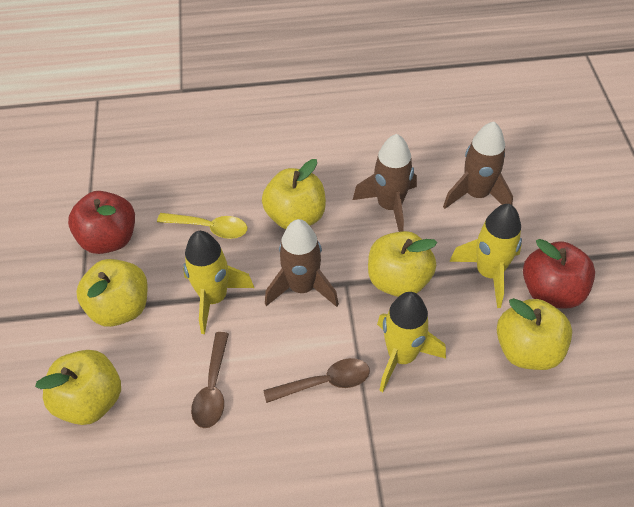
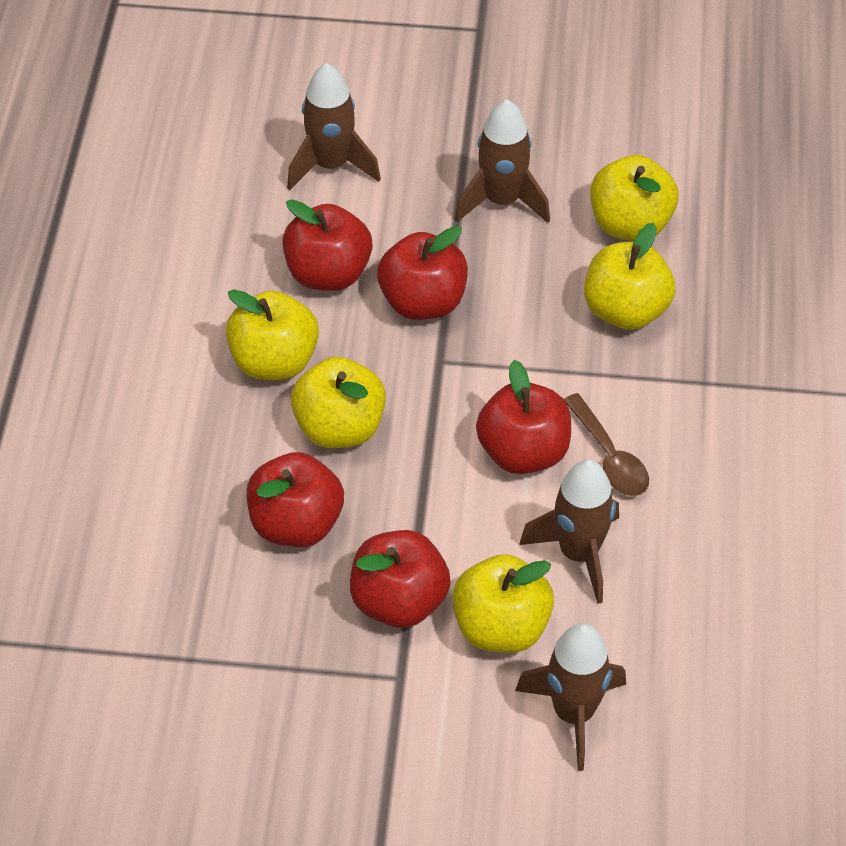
brown rocket: 3 -> 4
brown spoon: 2 -> 1
red apple: 2 -> 5
yellow rocket: 3 -> 0
yellow spoon: 1 -> 0

